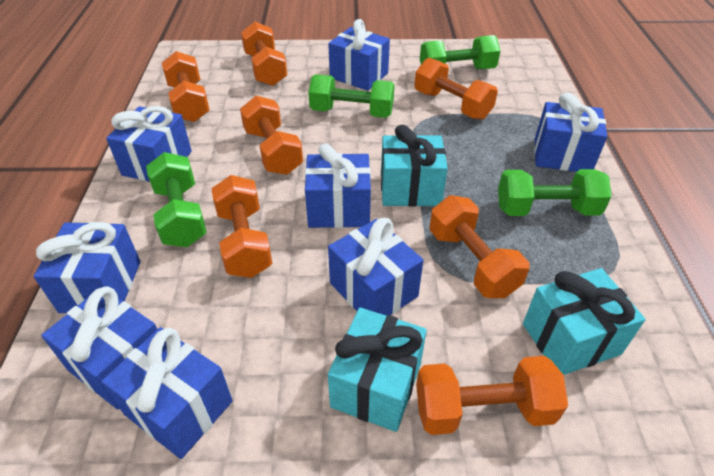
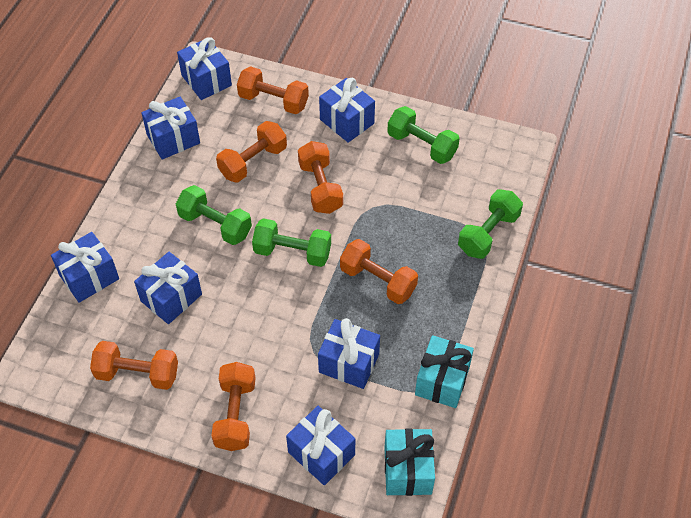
blue gift: 8 -> 7
orange dumbbell: 7 -> 6
turquoise gift: 3 -> 2

